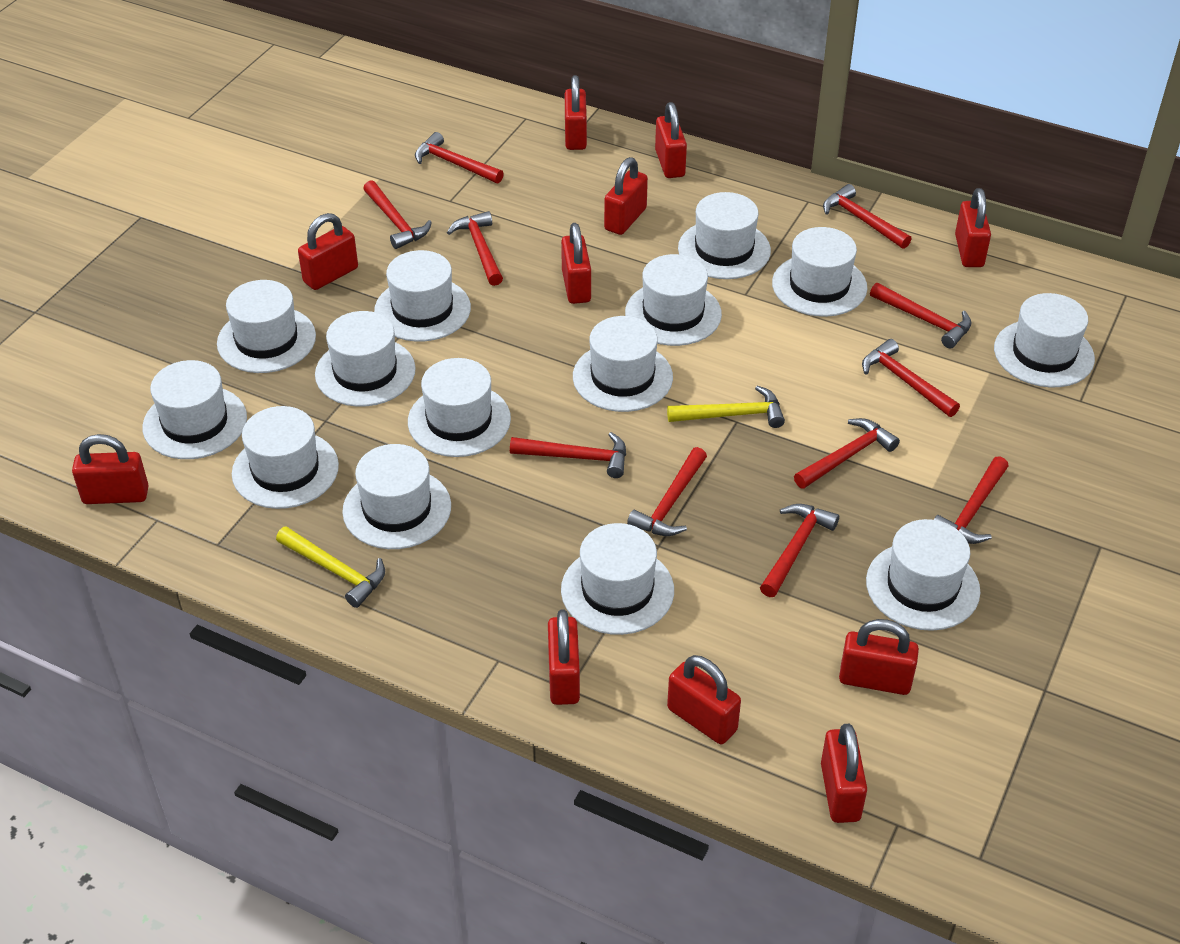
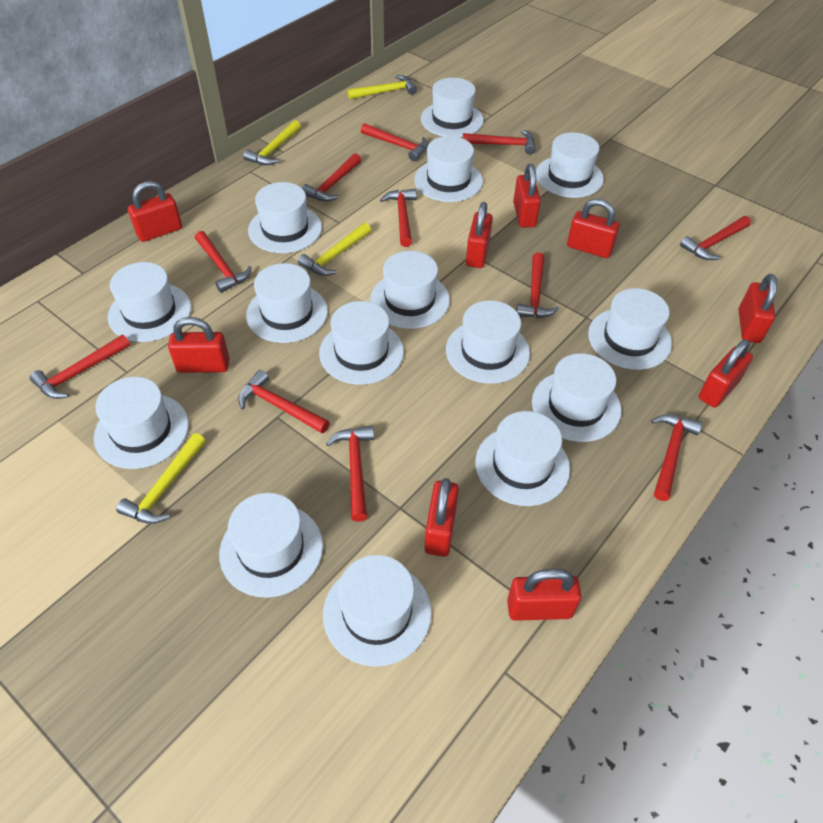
red padlock: 11 -> 9
white hat: 14 -> 15
yellow hammer: 2 -> 4

